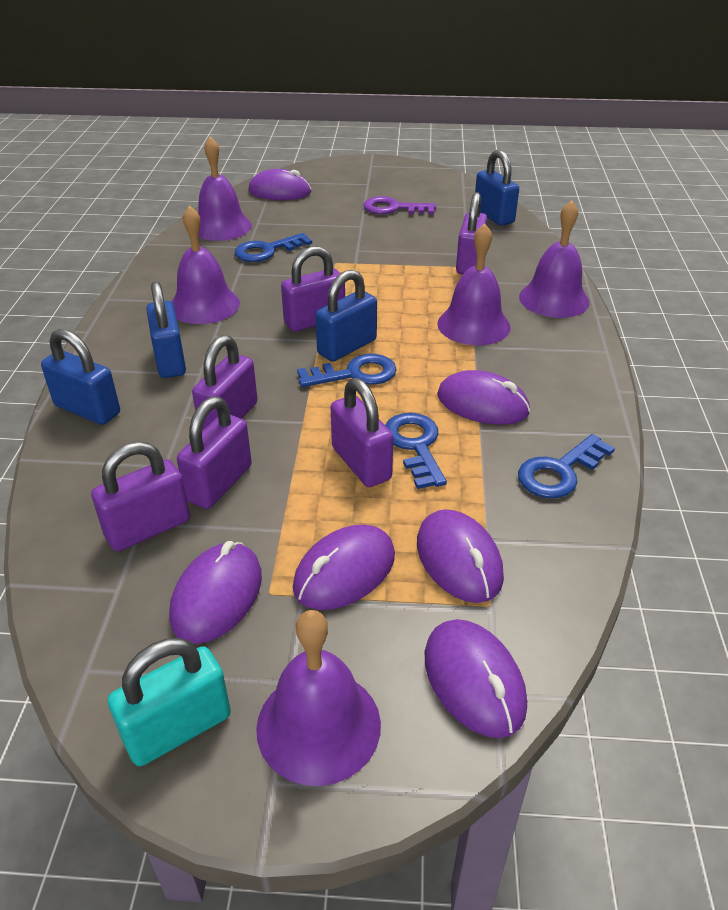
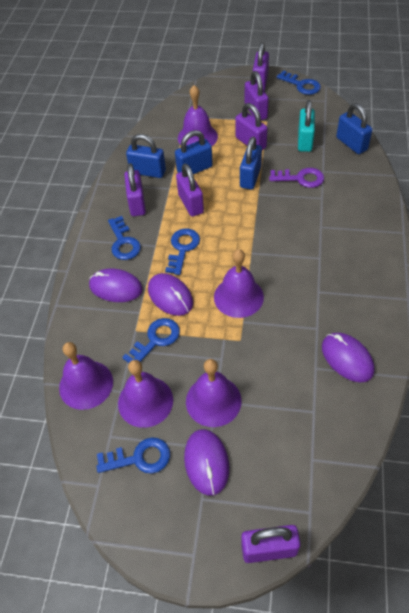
blue key: 4 -> 5
purple mouse: 6 -> 4

